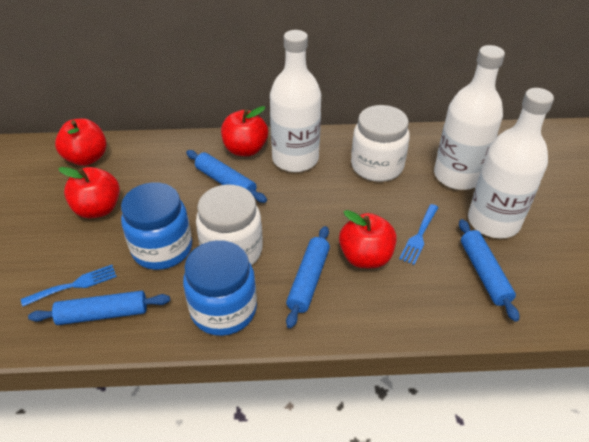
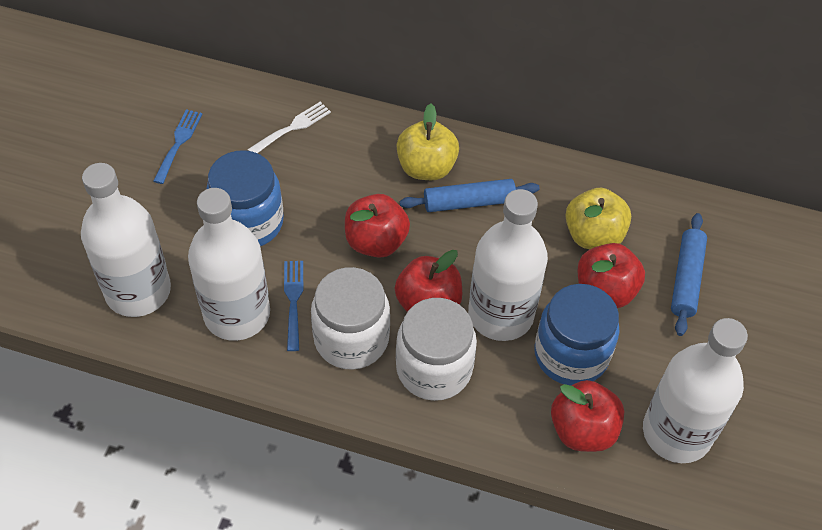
blue rolling pin: 4 -> 2
white bottle: 3 -> 4
white fork: 0 -> 1
yellow apple: 0 -> 2

